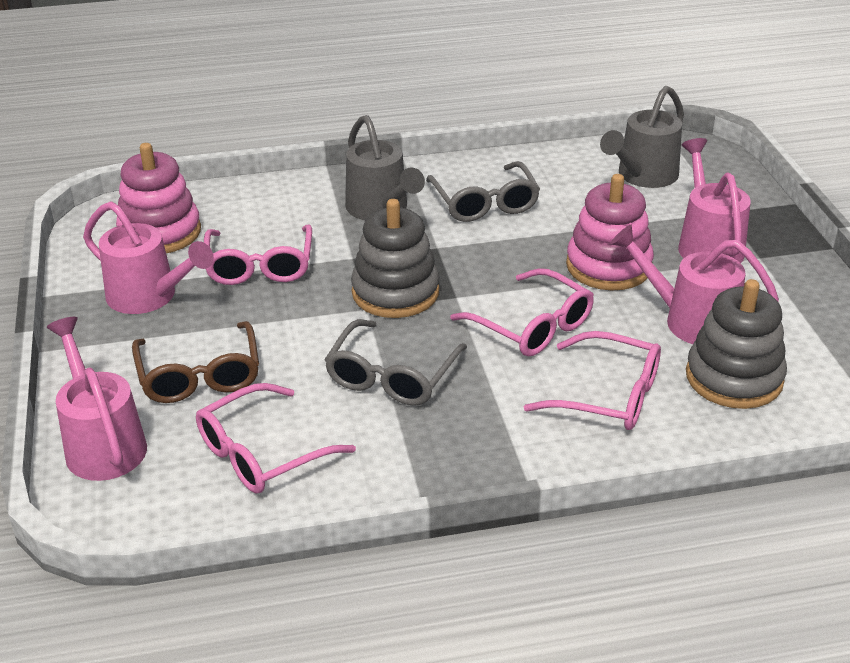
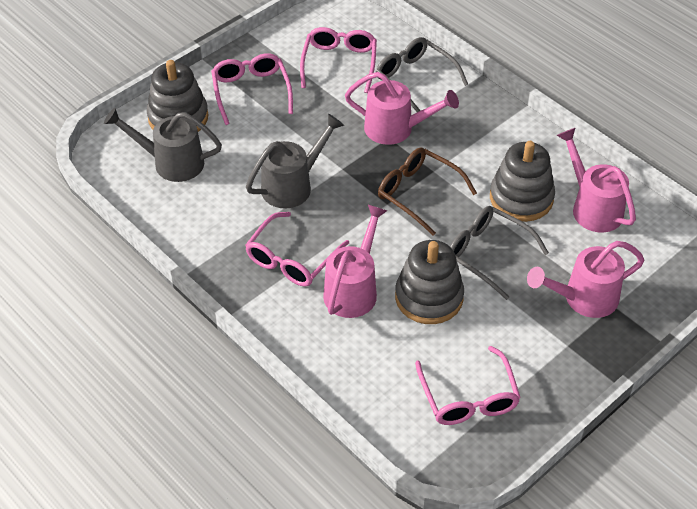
grey stacking toy: 2 -> 3
pink stacking toy: 2 -> 0

